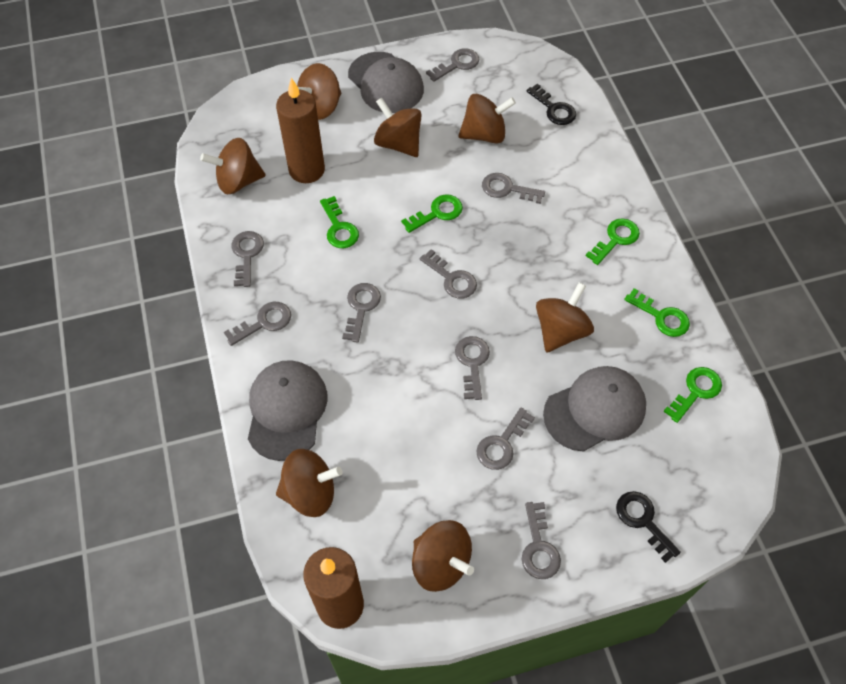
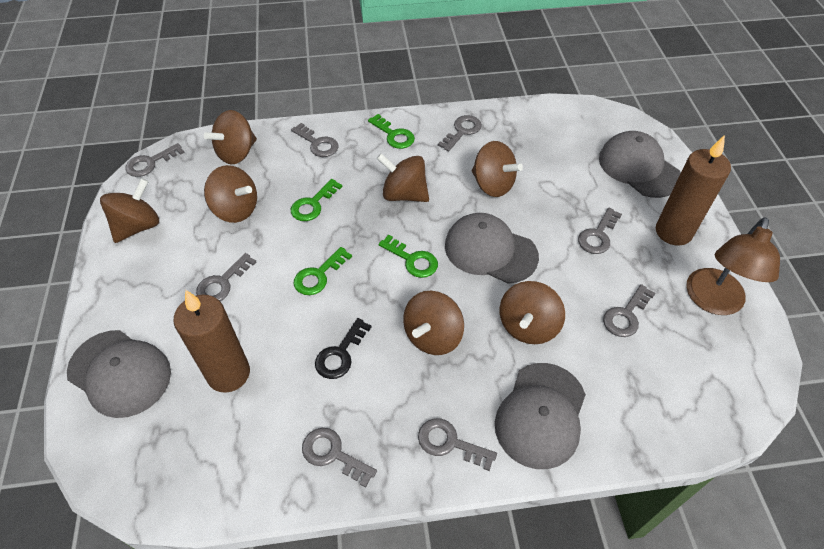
black key: 2 -> 1
brown lamp: 0 -> 1
green key: 5 -> 4
grey cap: 3 -> 4
grey key: 9 -> 8

